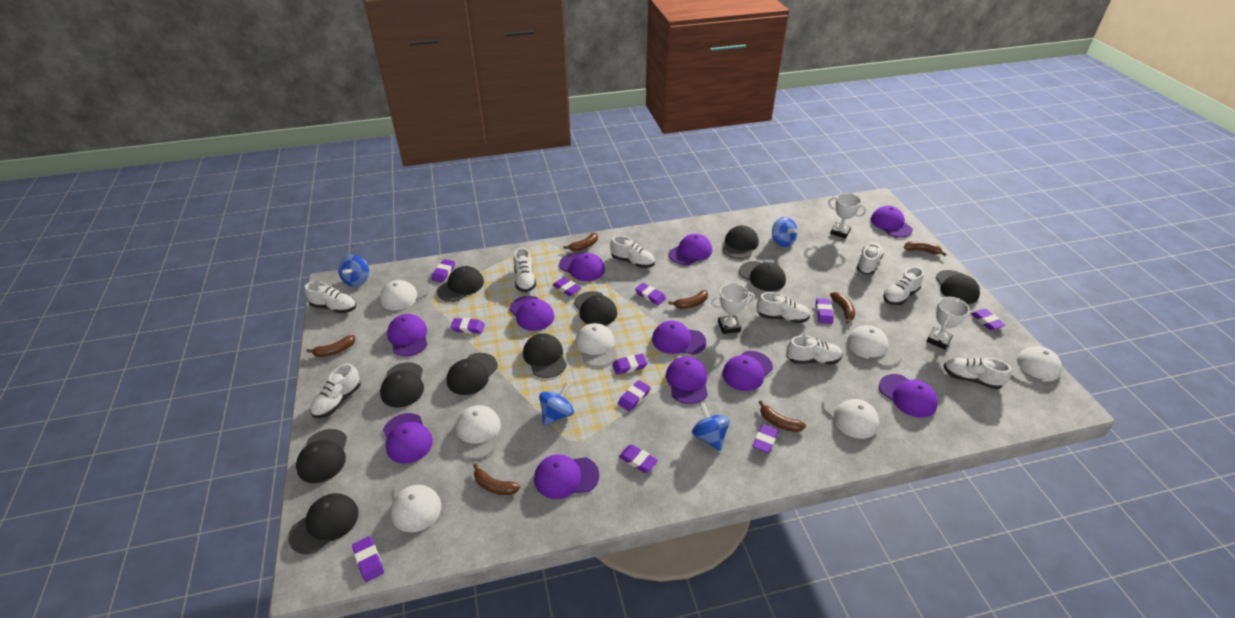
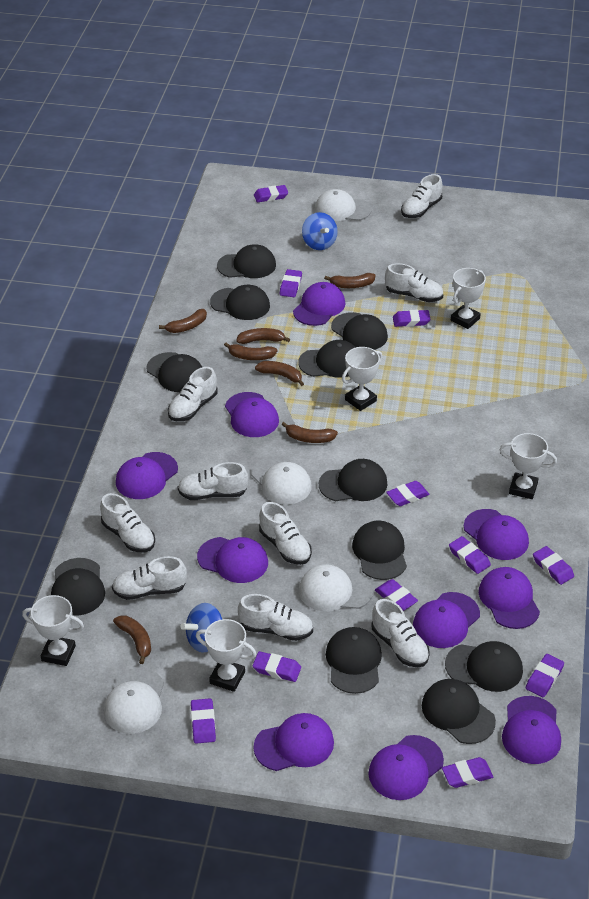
black cap: 10 -> 11
blue spinning top: 4 -> 2
purple cap: 11 -> 10
white cap: 7 -> 4
white trophy: 3 -> 5

